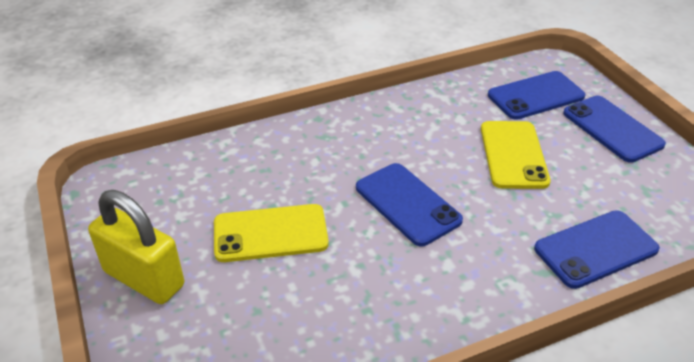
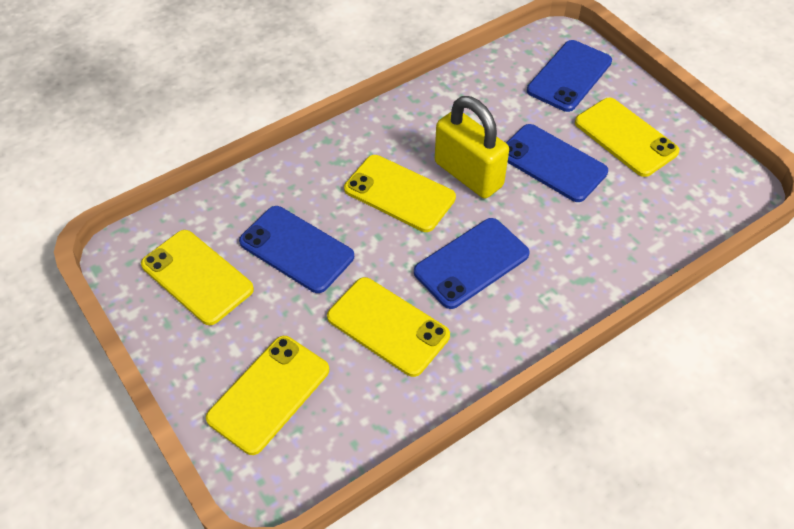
yellow phone: 2 -> 5

